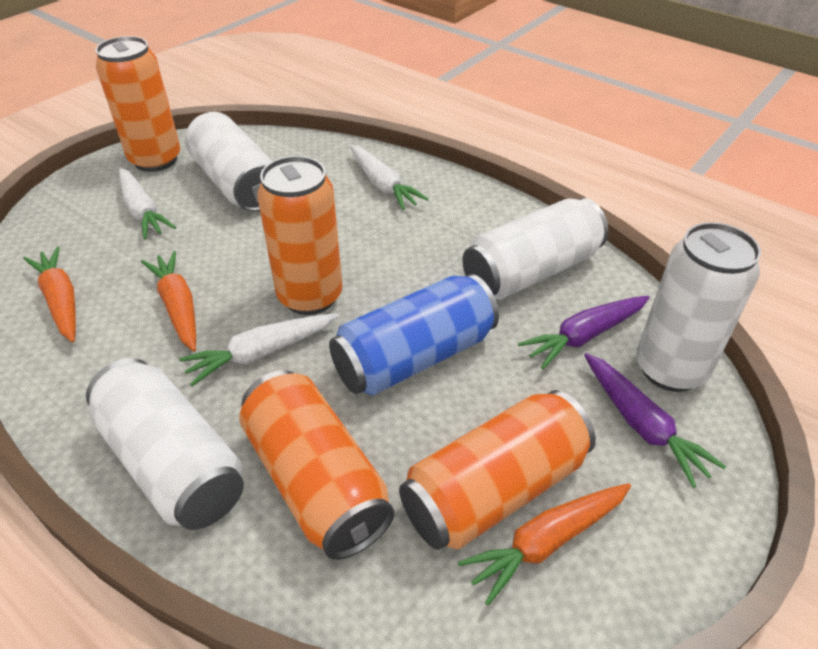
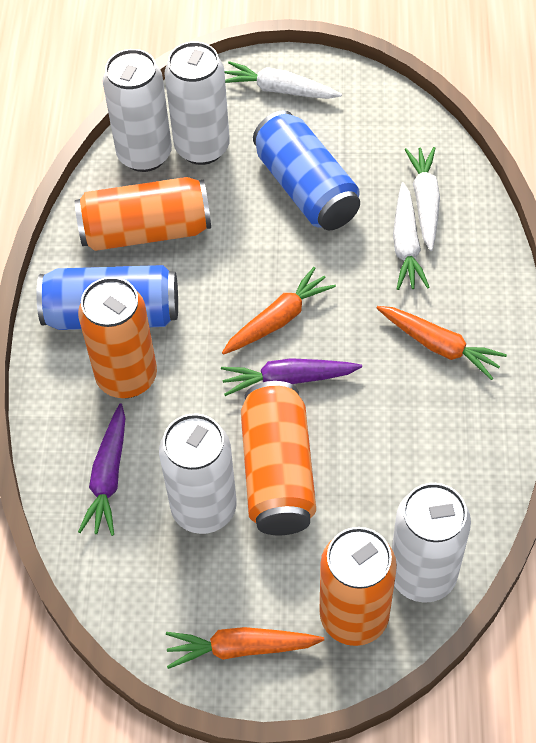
blue can: 1 -> 2

